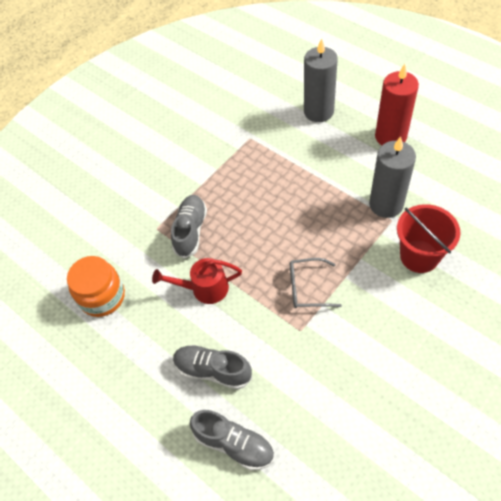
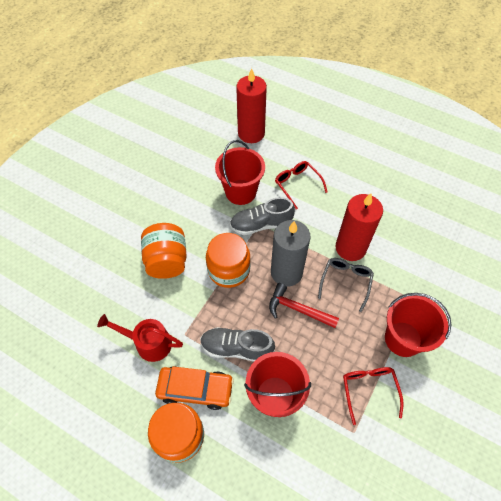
grey candle: 2 -> 1
grey shoe: 3 -> 2
orange car: 0 -> 1
orange jar: 1 -> 3
red bucket: 1 -> 3
red candle: 1 -> 2
red glasses: 0 -> 2
red hammer: 0 -> 1

